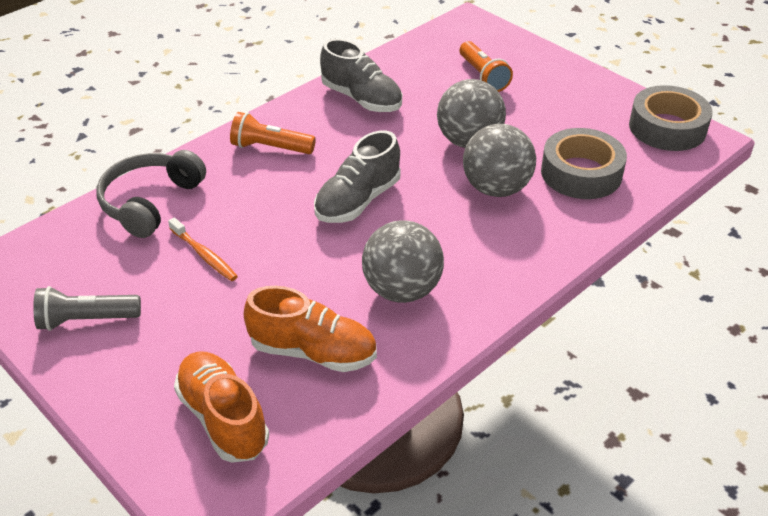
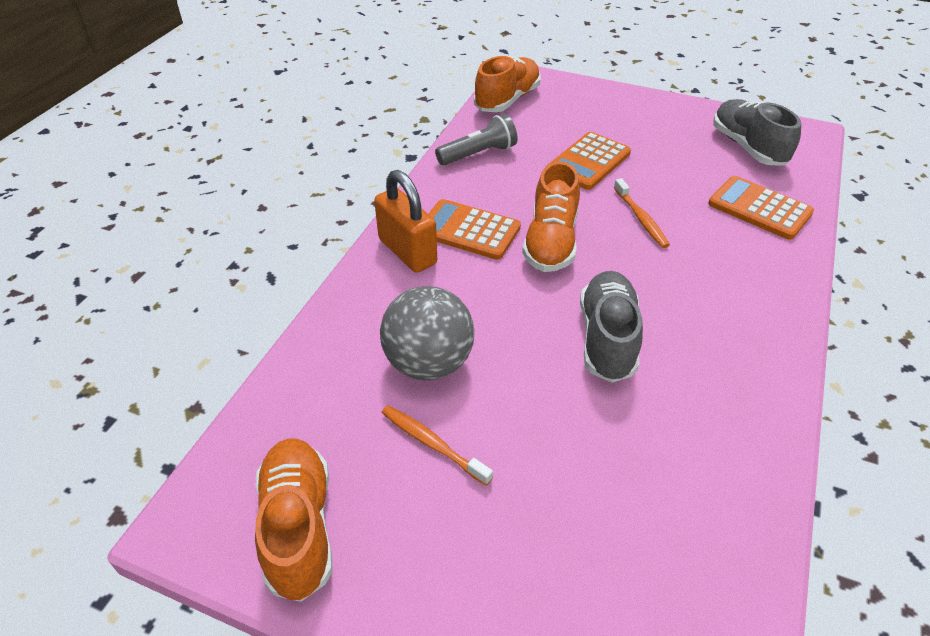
grey ball: 3 -> 1
grey headphones: 1 -> 0
grey tape: 2 -> 0
orange calculator: 0 -> 3
orange flashlight: 2 -> 0
orange padlock: 0 -> 1
orange shoe: 2 -> 3
orange toothbrush: 1 -> 2

